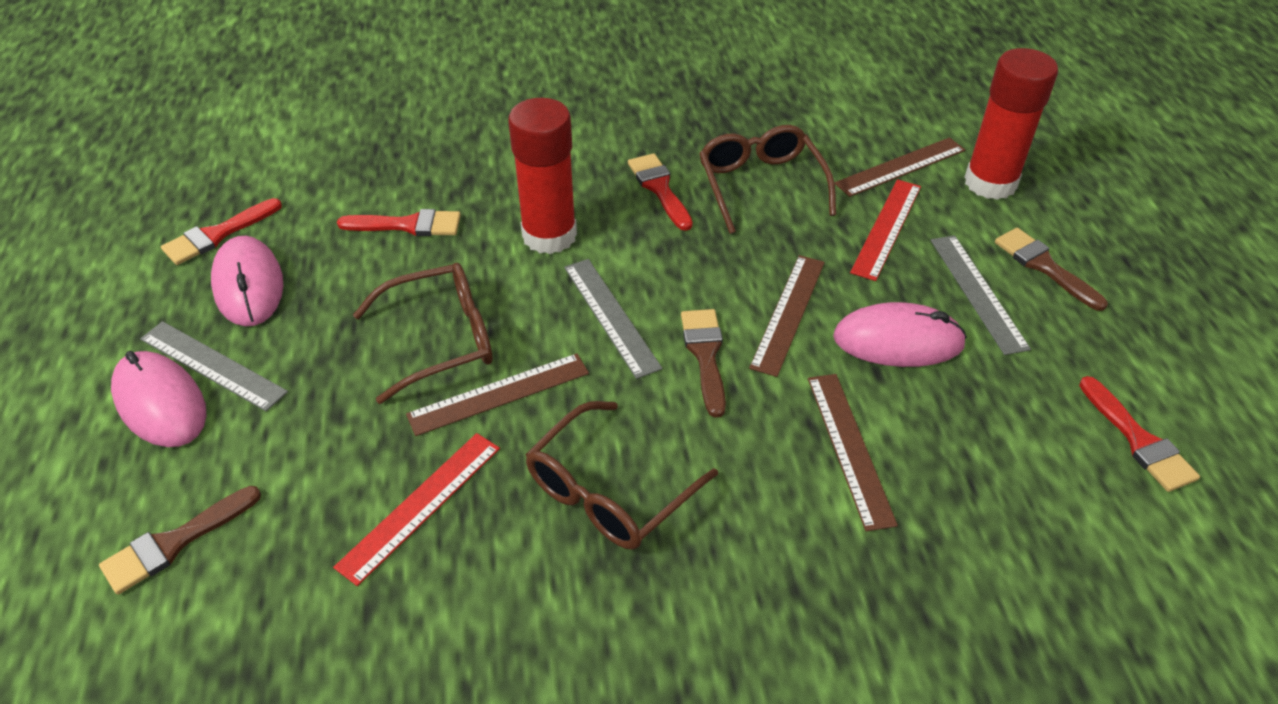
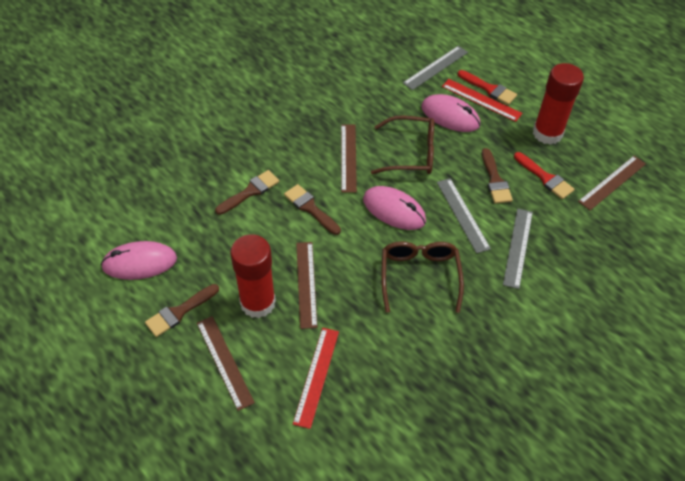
brown brush: 3 -> 4
brown glasses: 3 -> 2
red brush: 4 -> 2

